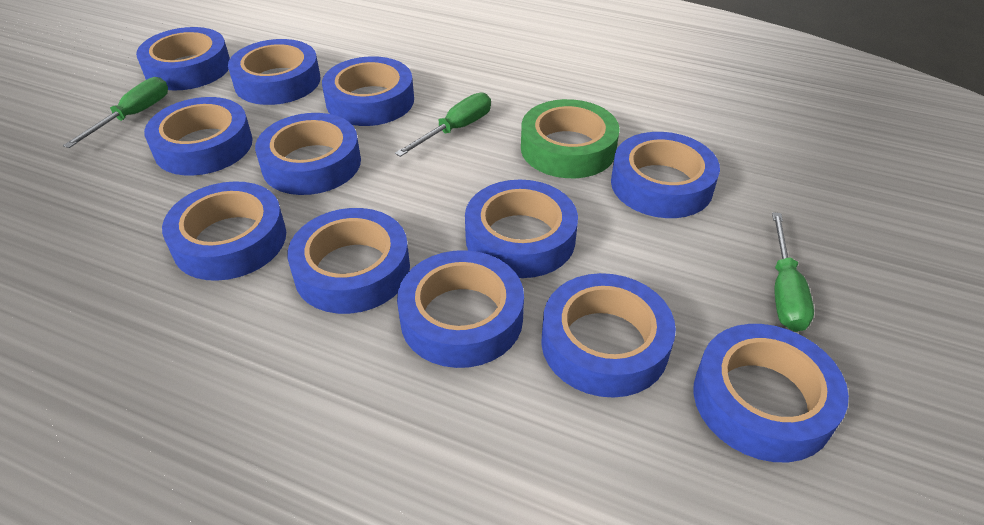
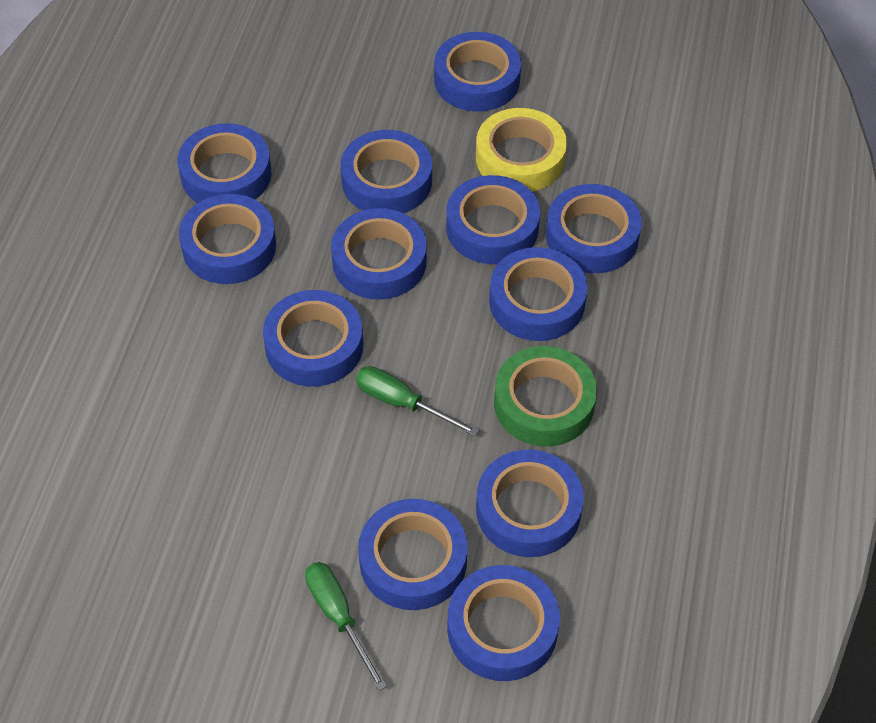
green screwdriver: 3 -> 2
yellow tape: 0 -> 1

